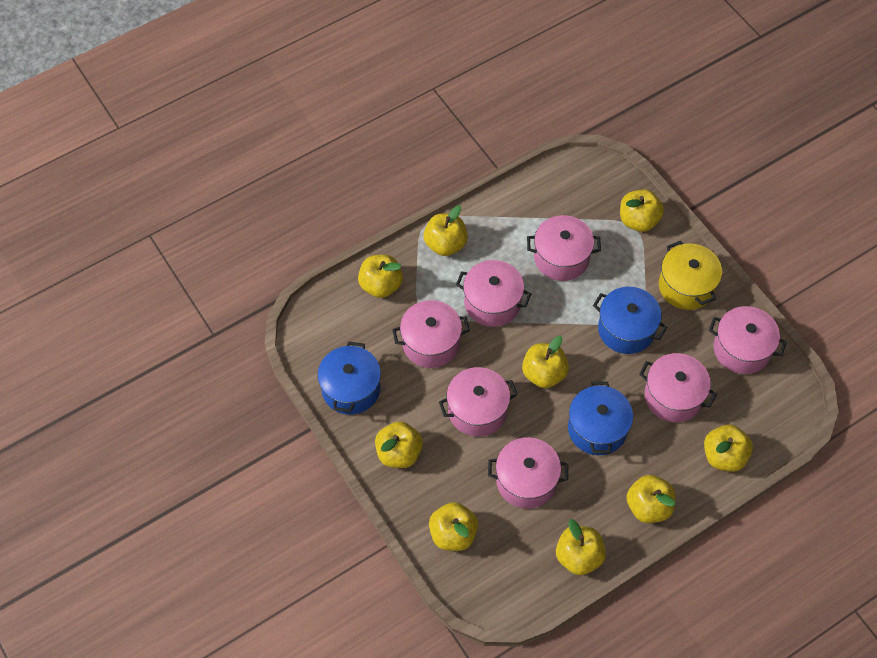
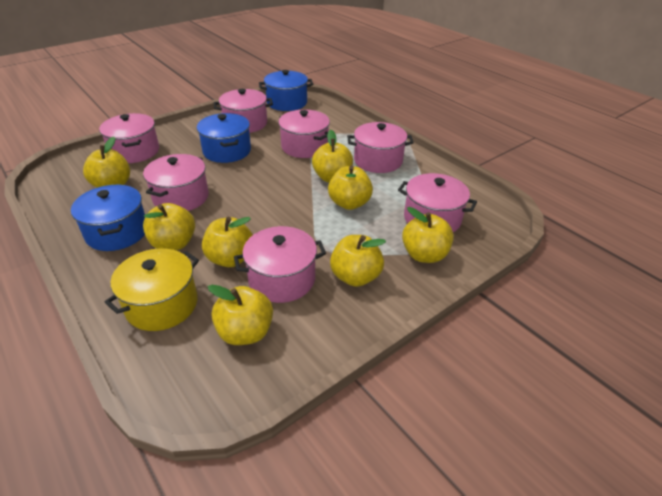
yellow apple: 9 -> 8

